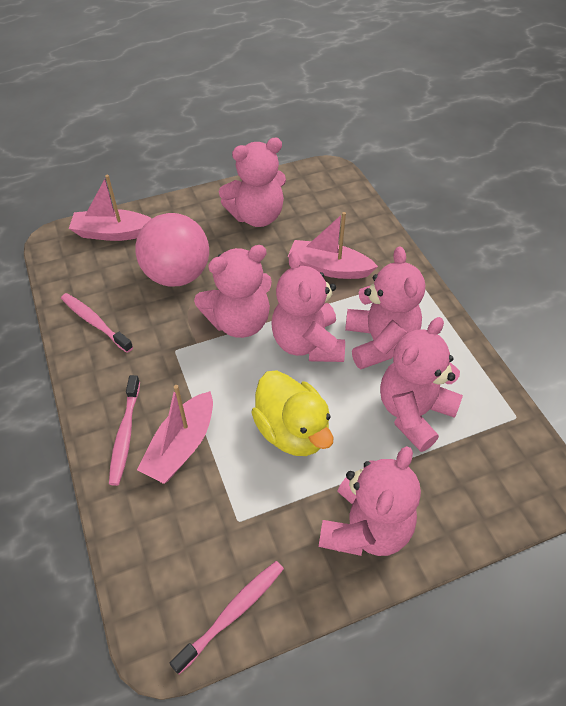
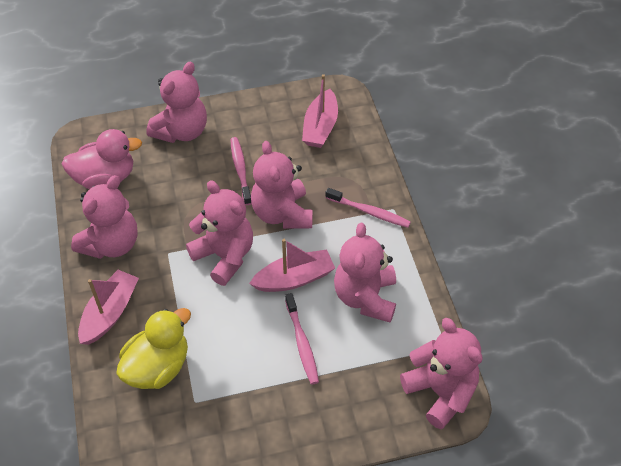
pink ball: 1 -> 0
pink duck: 0 -> 1

